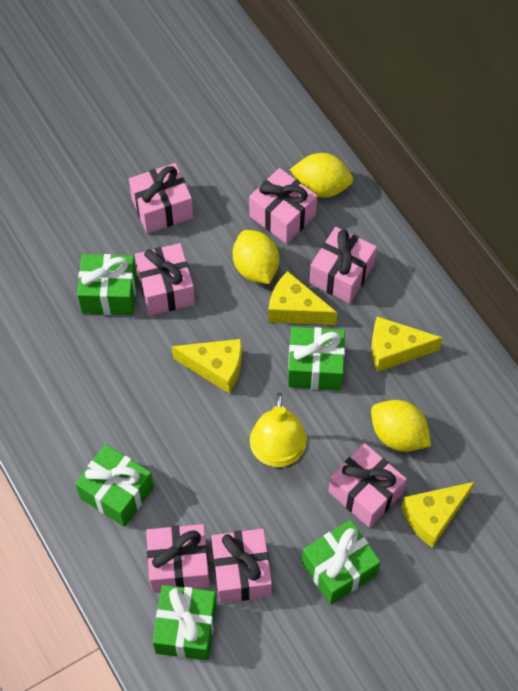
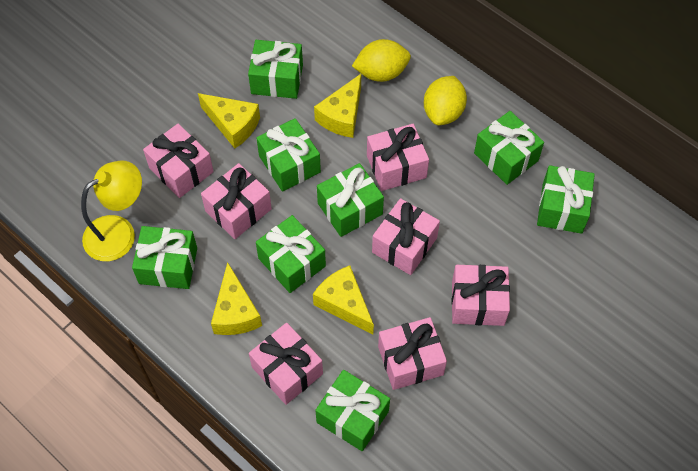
green gift: 5 -> 8
yellow lemon: 3 -> 2

